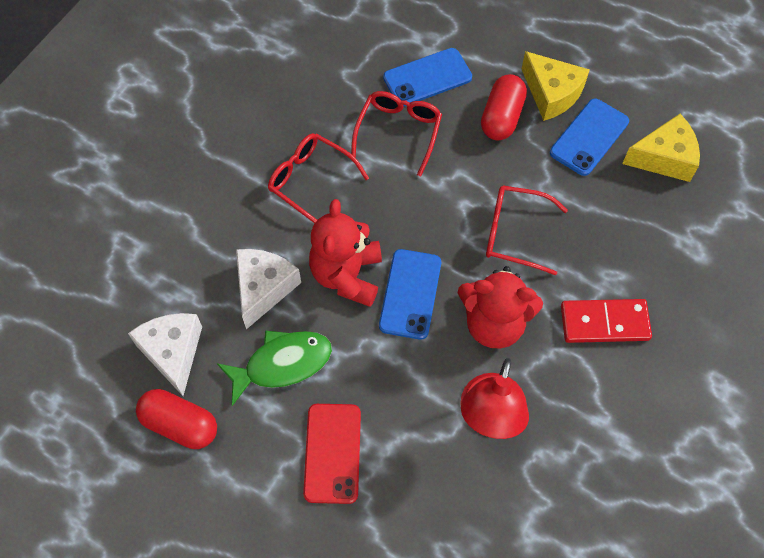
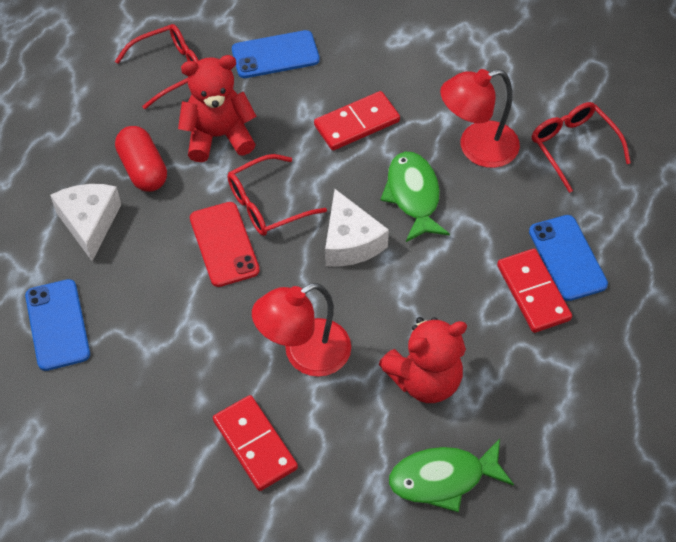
green fish: 1 -> 2
red capsule: 2 -> 1
red domino: 1 -> 3
red lamp: 1 -> 2
yellow cheese: 2 -> 0

